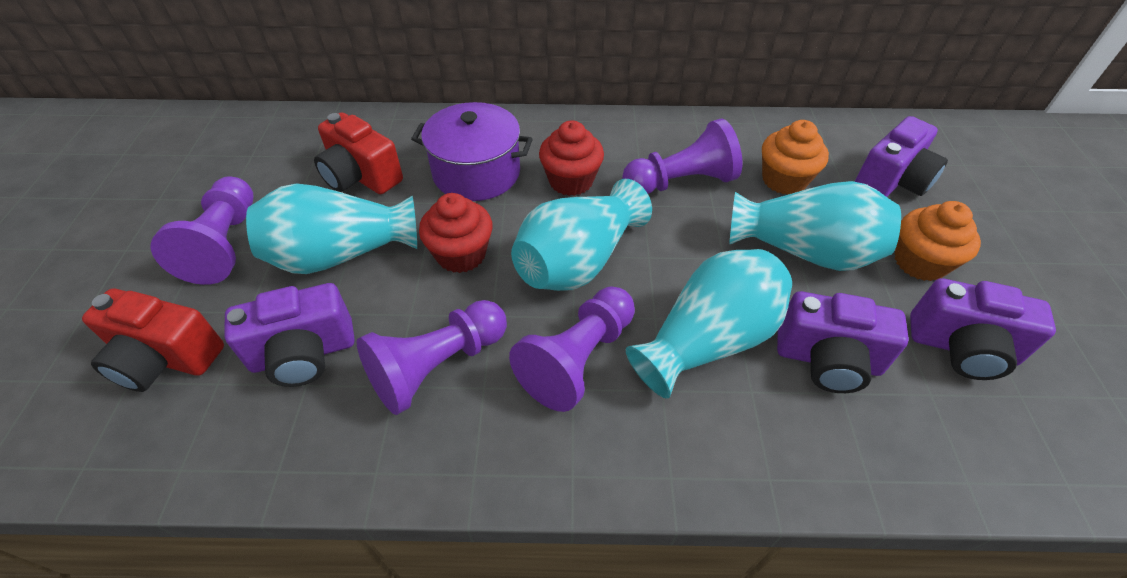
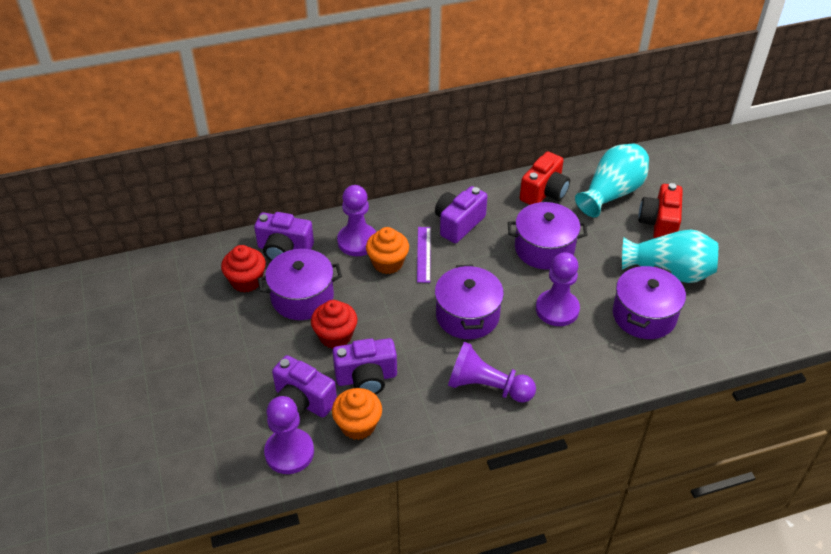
purple pot: 1 -> 4
purple ruler: 0 -> 1
turquoise vase: 4 -> 2

